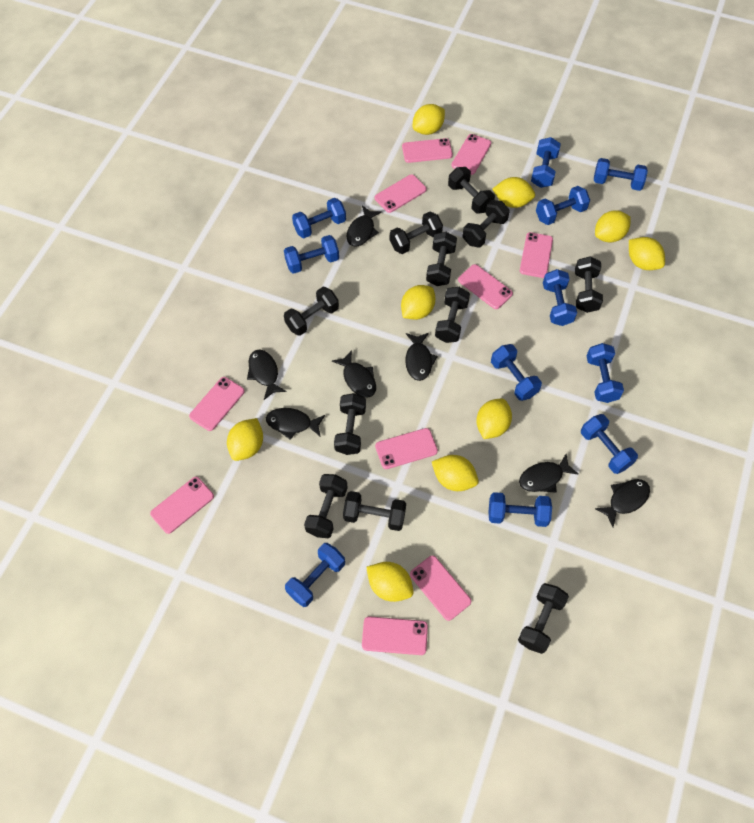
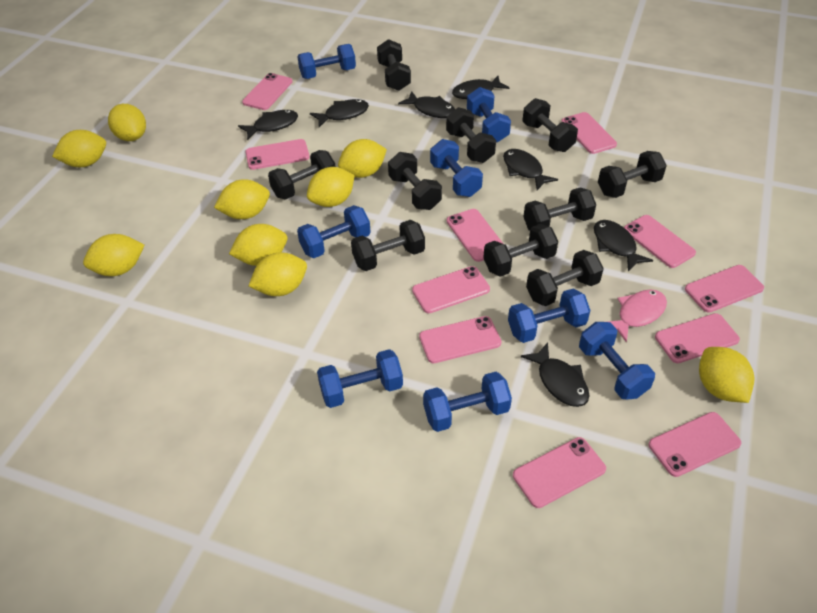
black dumbbell: 11 -> 10
blue dumbbell: 11 -> 8
pink fish: 0 -> 1
pink phone: 10 -> 11

